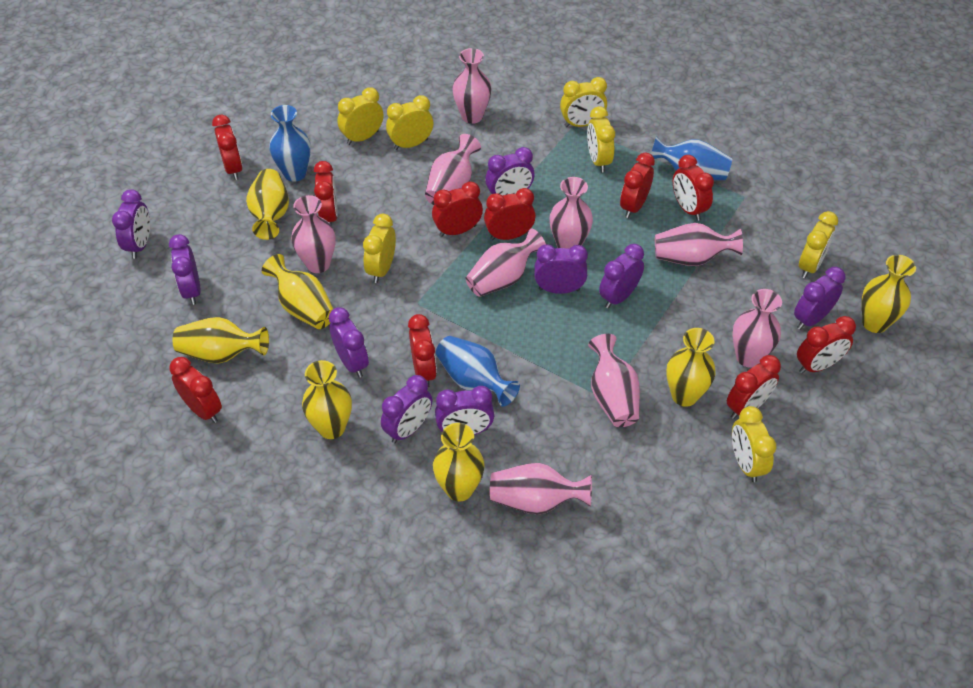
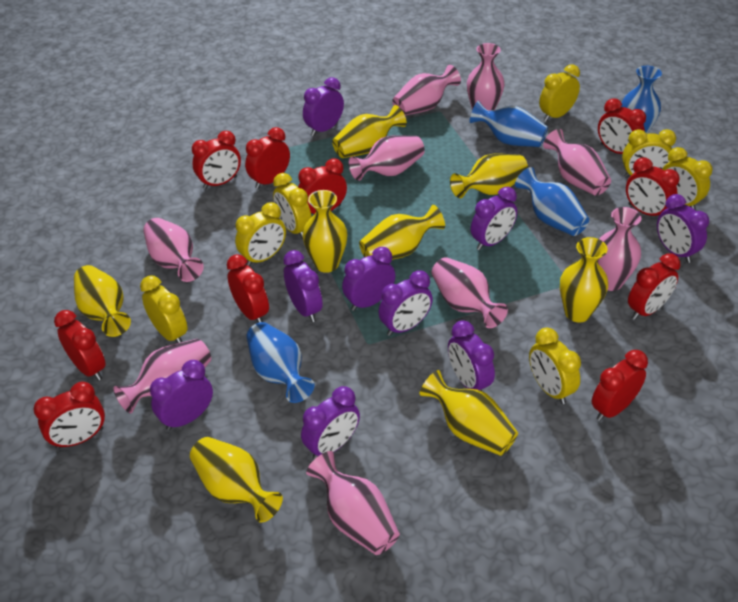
blue vase: 3 -> 4
yellow vase: 7 -> 8

